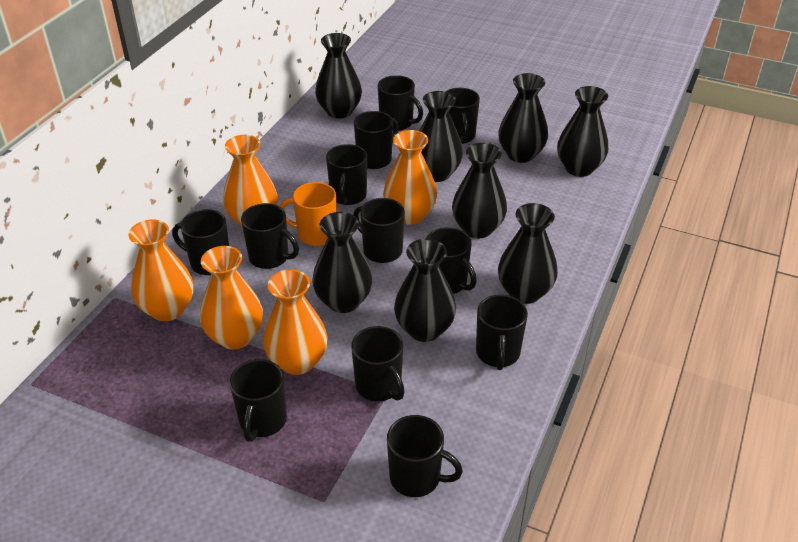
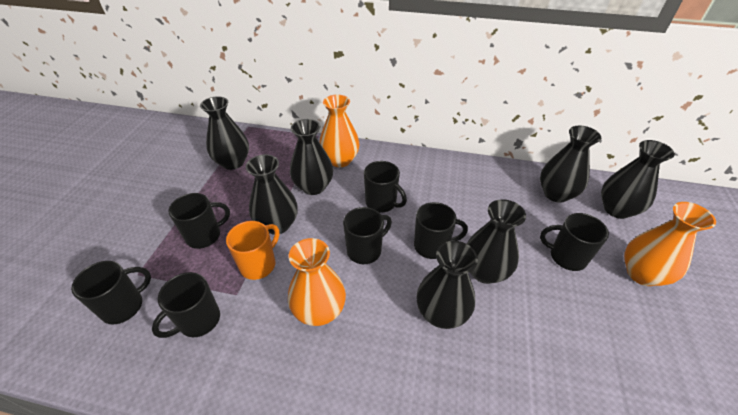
black mug: 12 -> 7
black vase: 8 -> 7
orange vase: 5 -> 3

